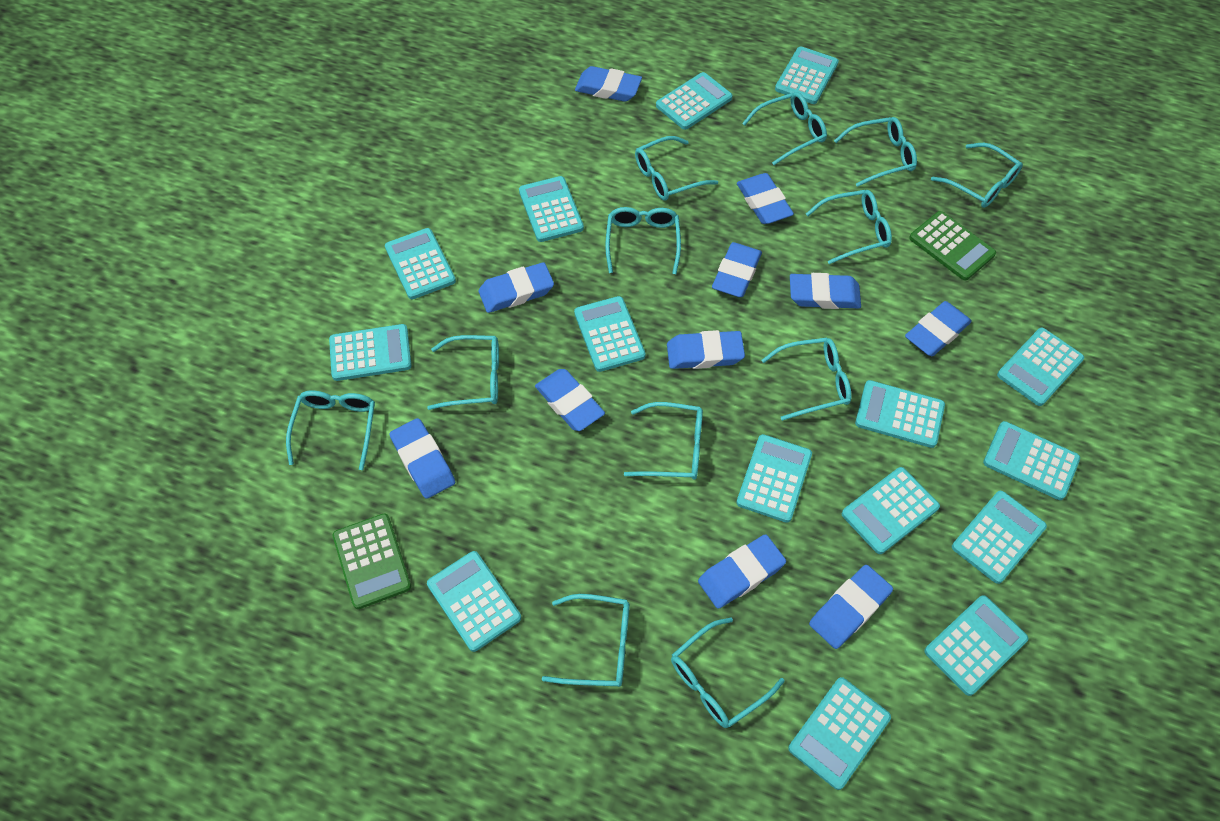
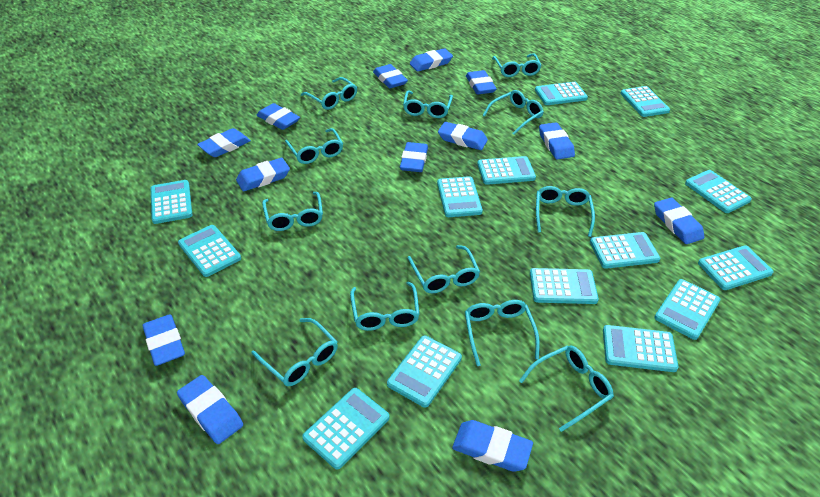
blue eraser: 11 -> 13
green calculator: 2 -> 0
turquoise calculator: 15 -> 14

